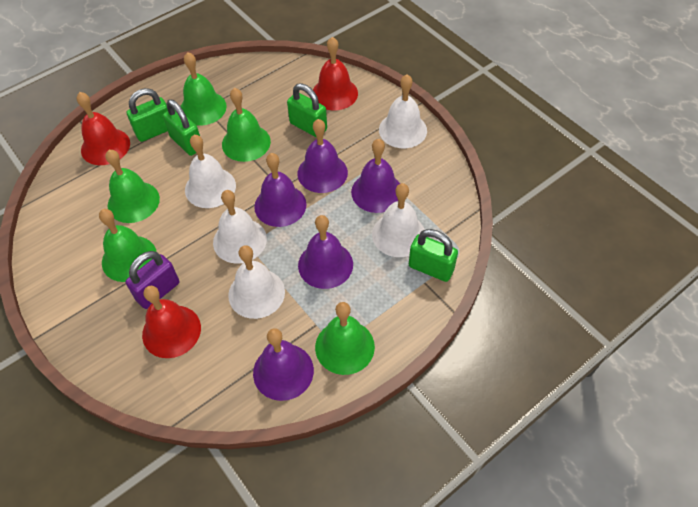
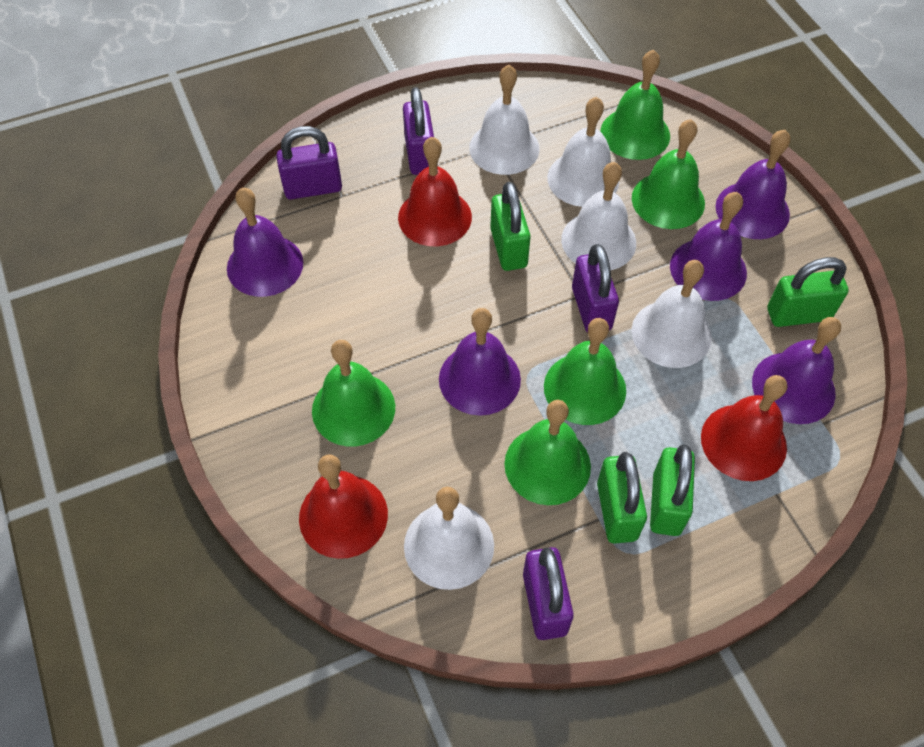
purple padlock: 1 -> 4

